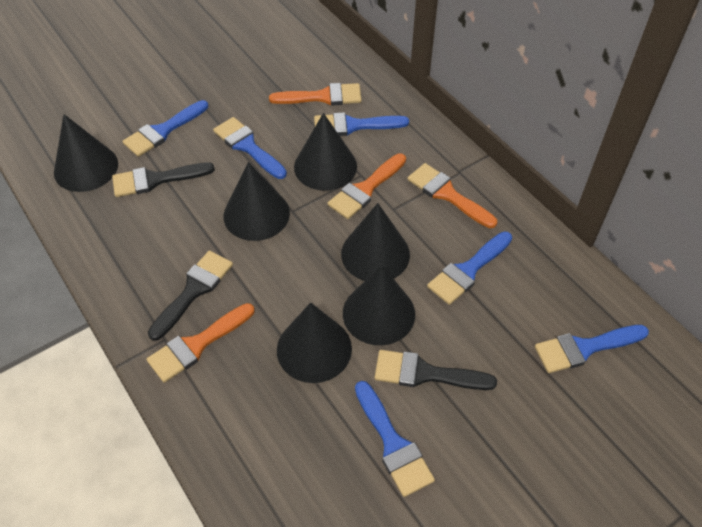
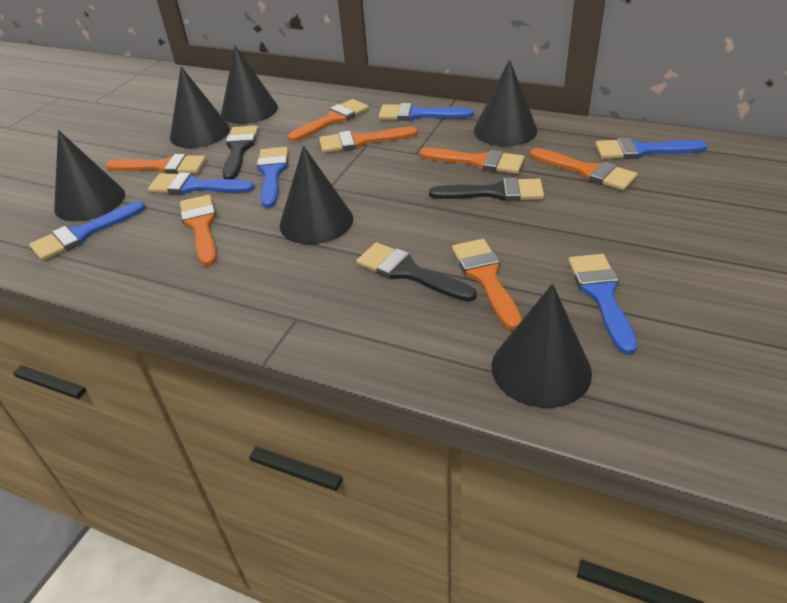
orange brush: 4 -> 7

